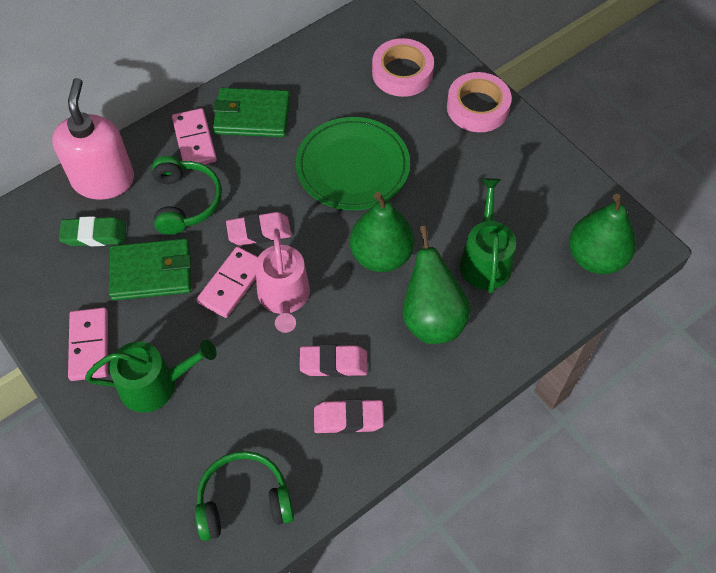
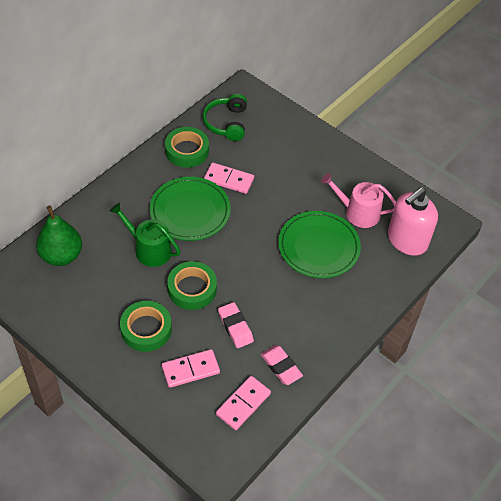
green eraser: 1 -> 0
green headphones: 2 -> 1
green pear: 3 -> 1
green plate: 1 -> 2
green tape: 0 -> 3
green wallet: 2 -> 0
green watering can: 2 -> 1
pink eraser: 3 -> 2
pink tape: 2 -> 0

